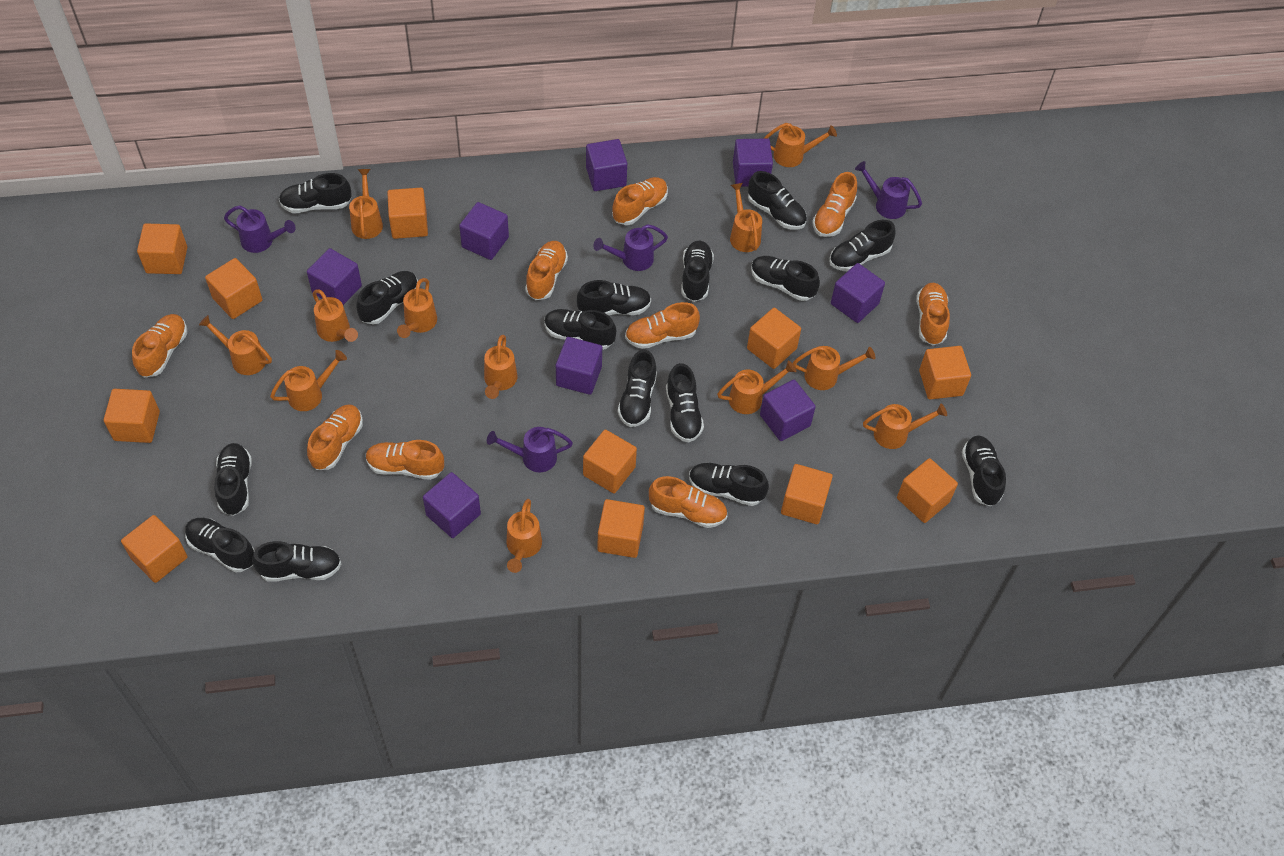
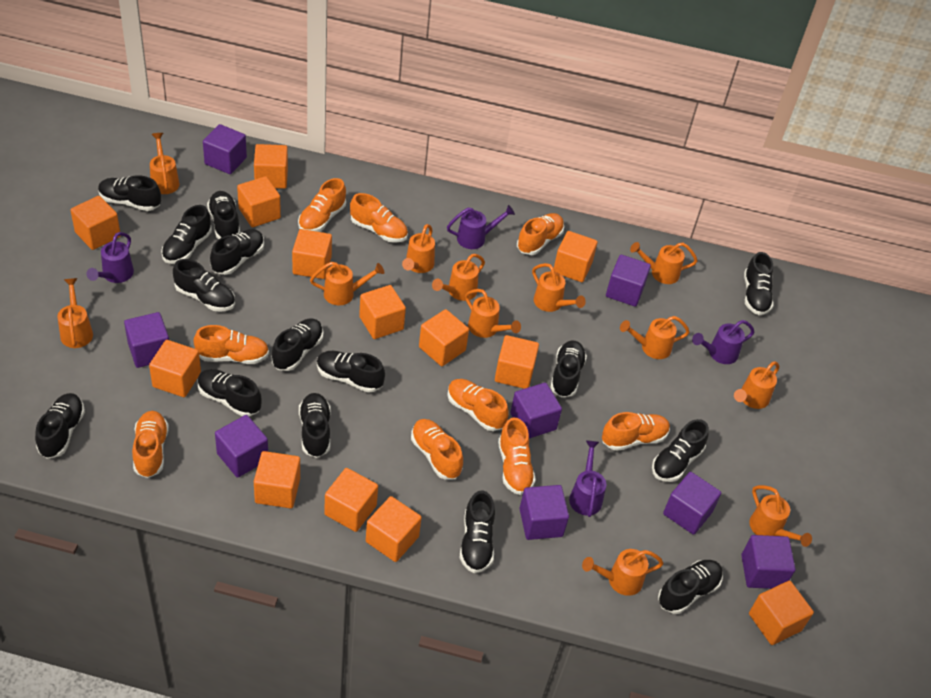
orange cube: 11 -> 13

